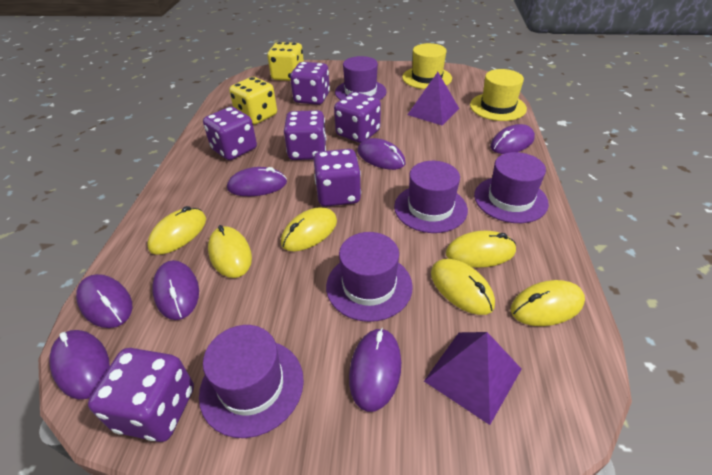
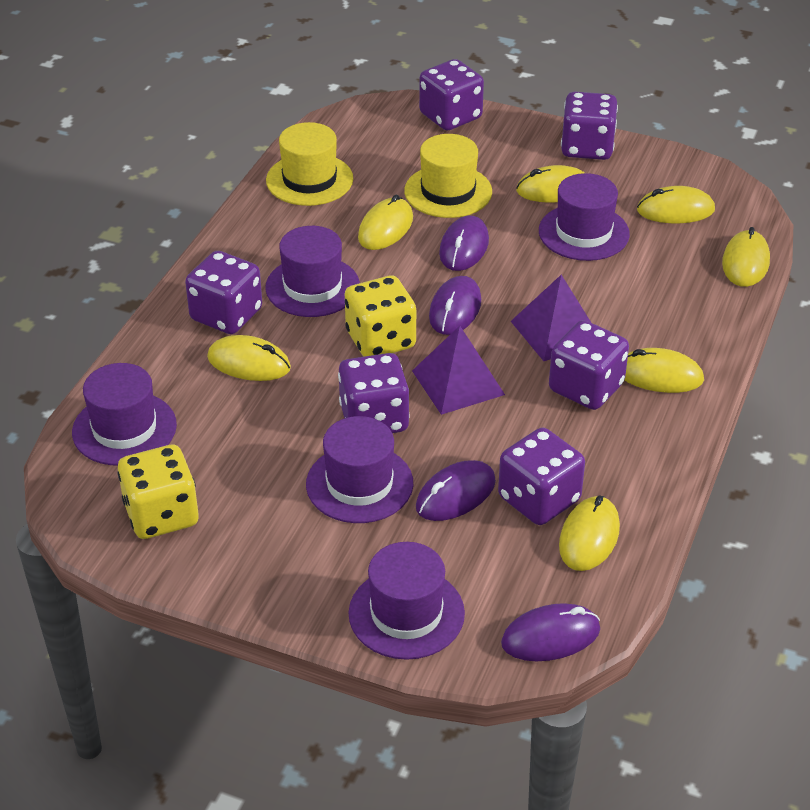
purple mouse: 7 -> 4
yellow mouse: 6 -> 7

